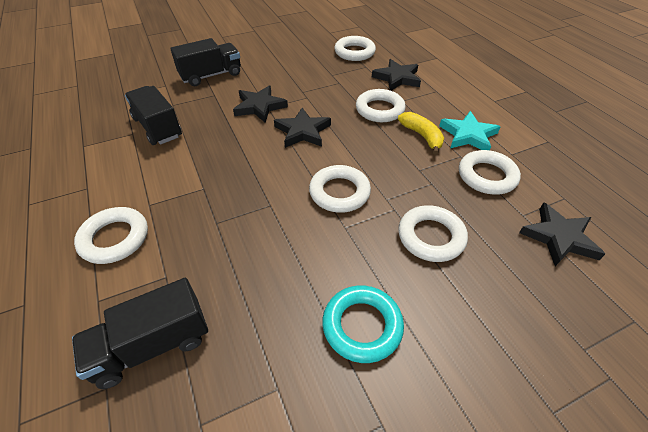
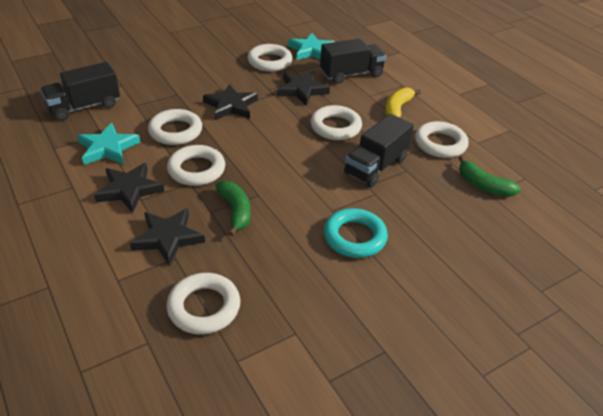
green banana: 0 -> 2
turquoise star: 1 -> 2

